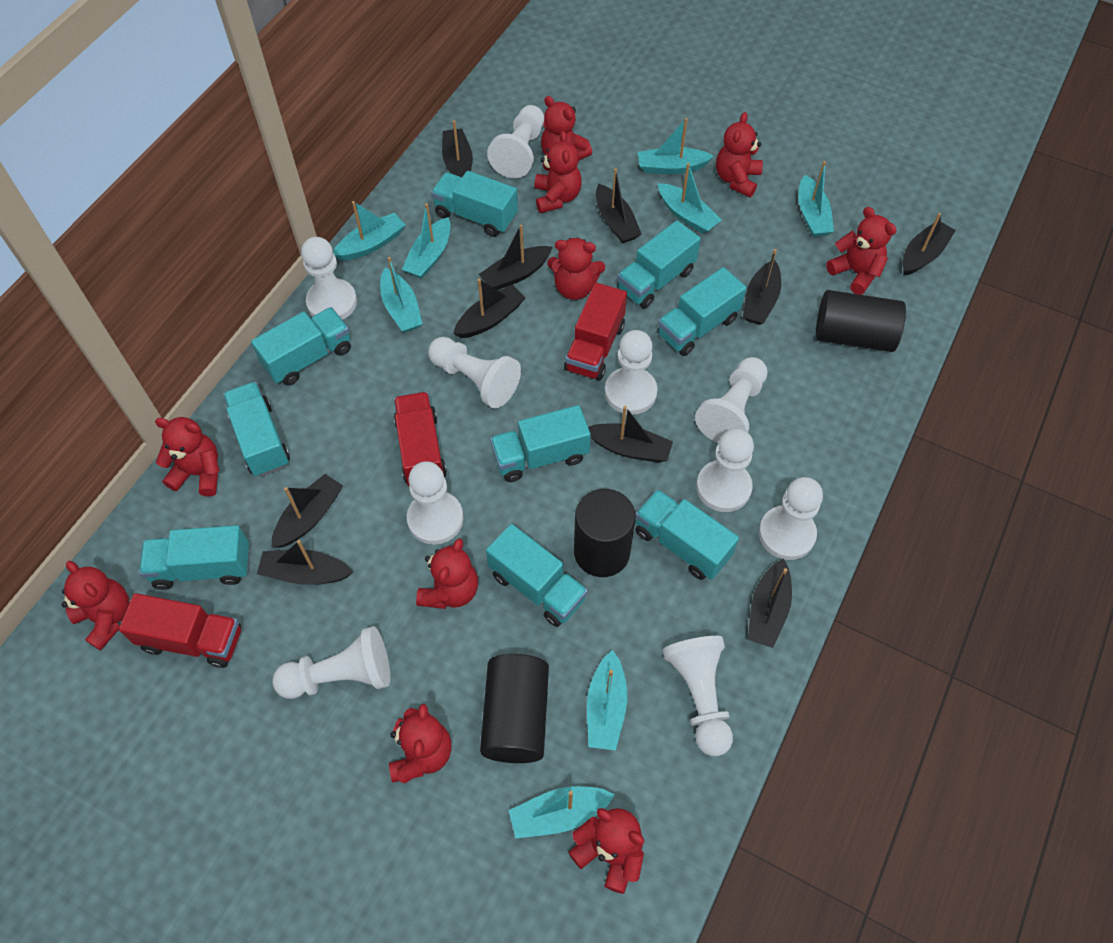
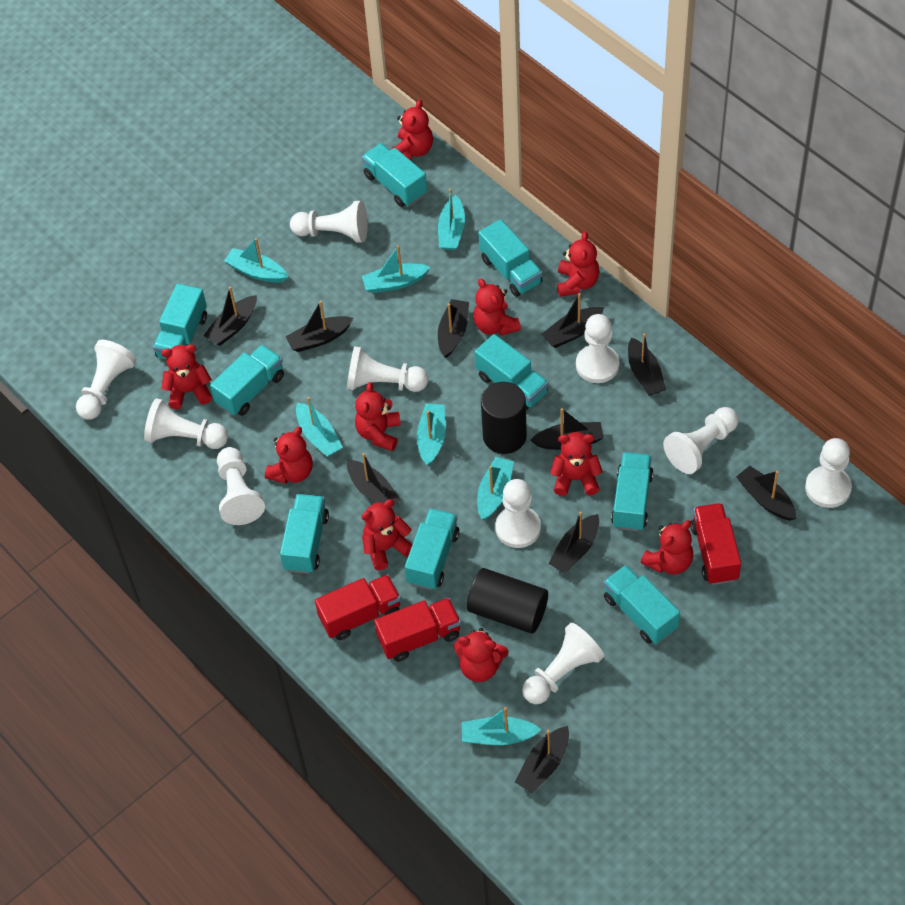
black cylinder: 3 -> 2
turquoise boat: 8 -> 7

